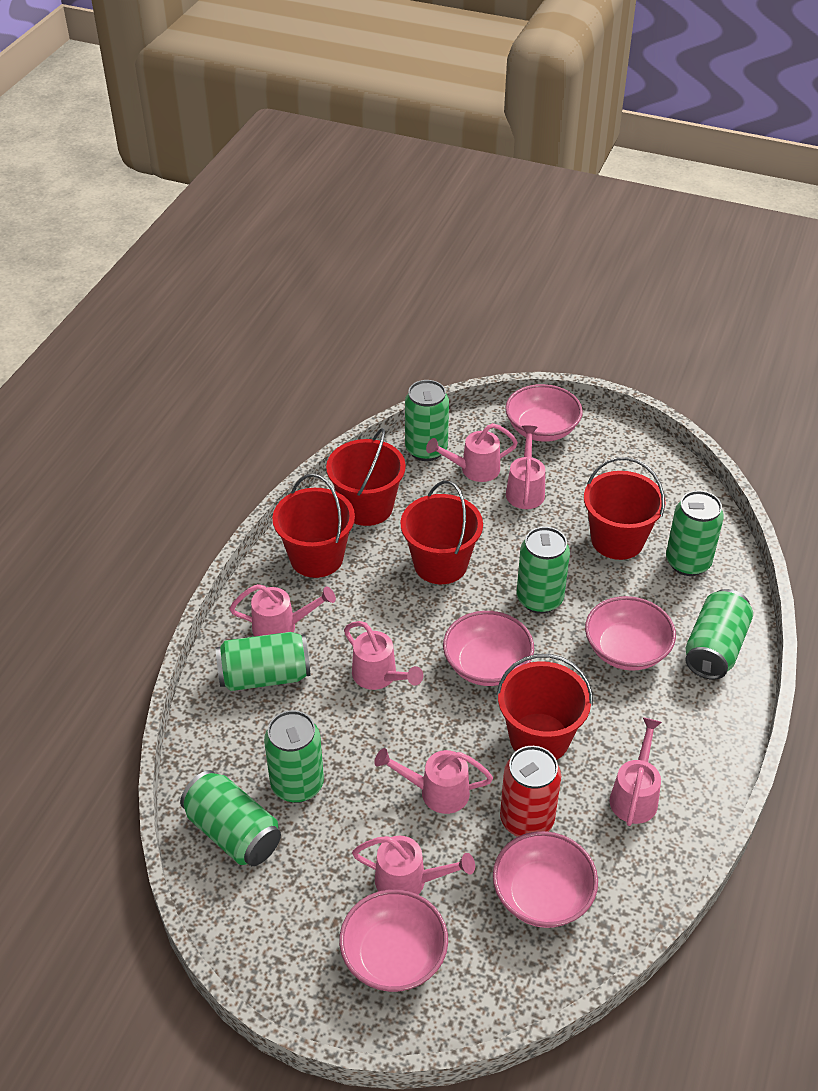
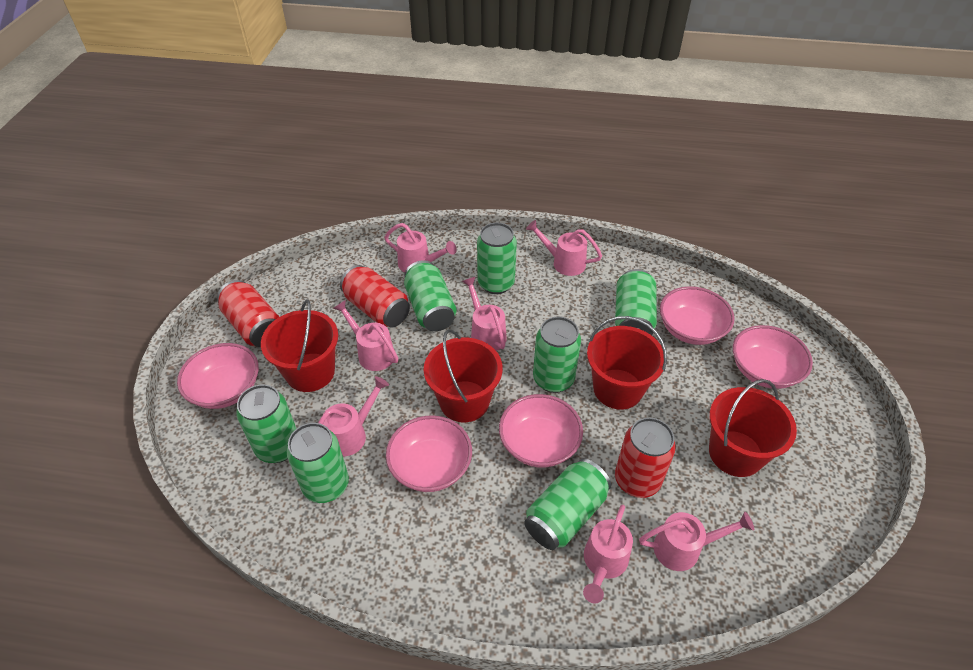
red bucket: 5 -> 4
red can: 1 -> 3

